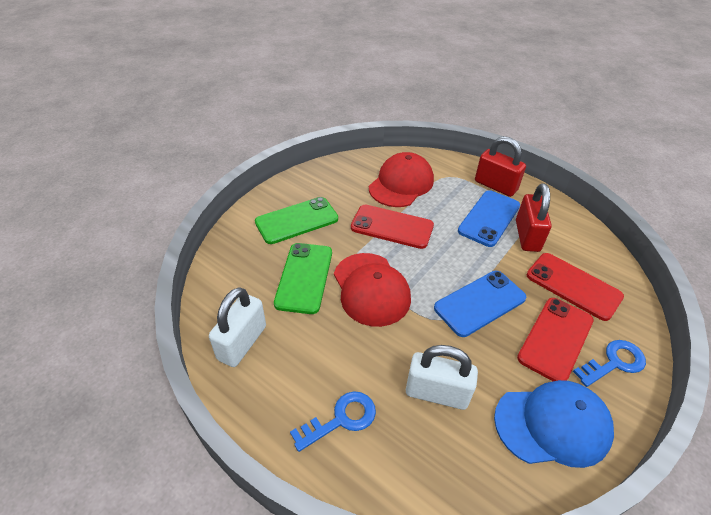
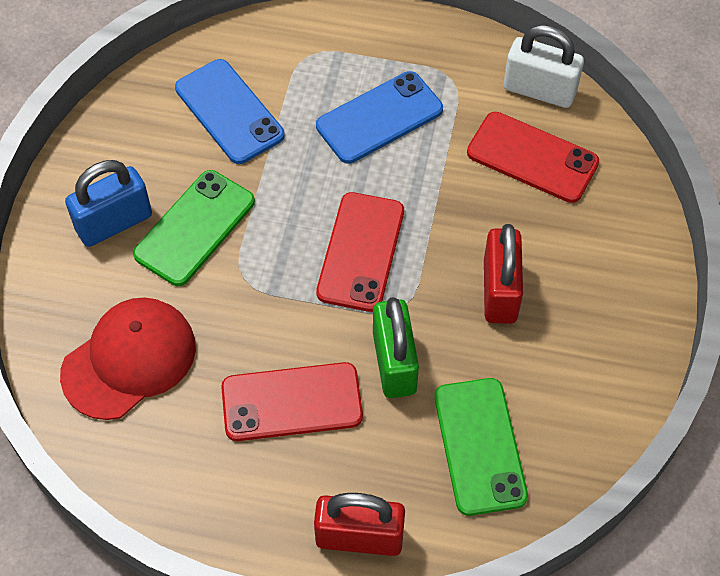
blue cap: 1 -> 0
blue key: 2 -> 0
blue padlock: 0 -> 1
green padlock: 0 -> 1
red cap: 2 -> 1
white padlock: 2 -> 1

